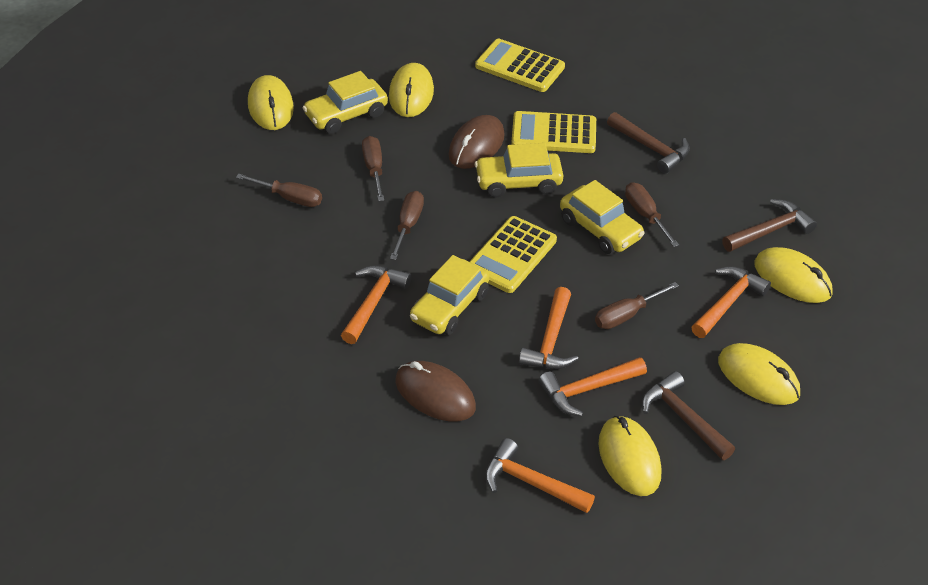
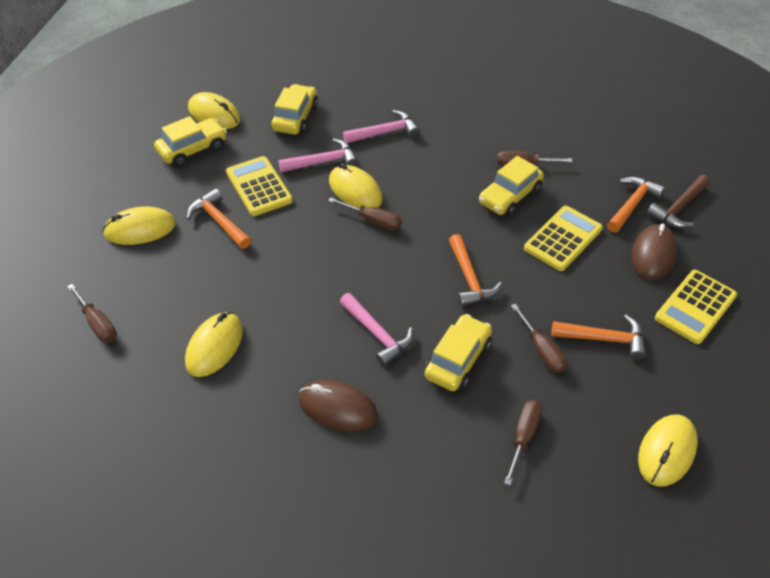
brown hammer: 3 -> 1
orange hammer: 5 -> 4
pink hammer: 0 -> 3

